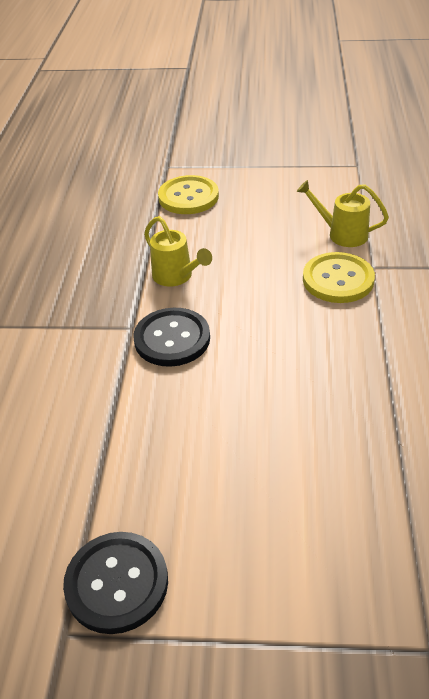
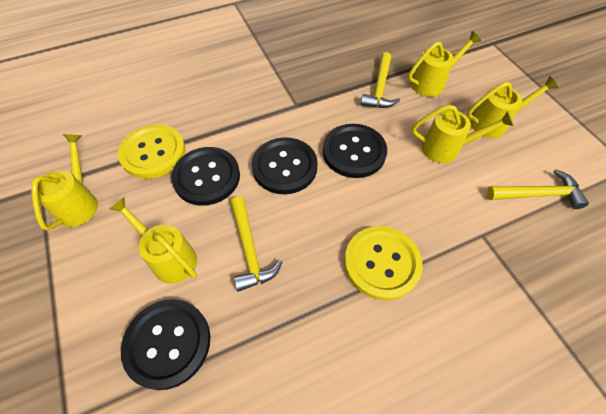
black button: 2 -> 4
yellow hammer: 0 -> 3
yellow watering can: 2 -> 5

